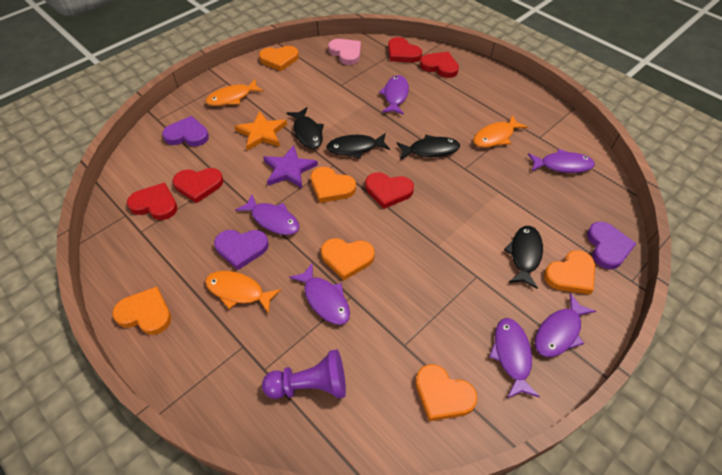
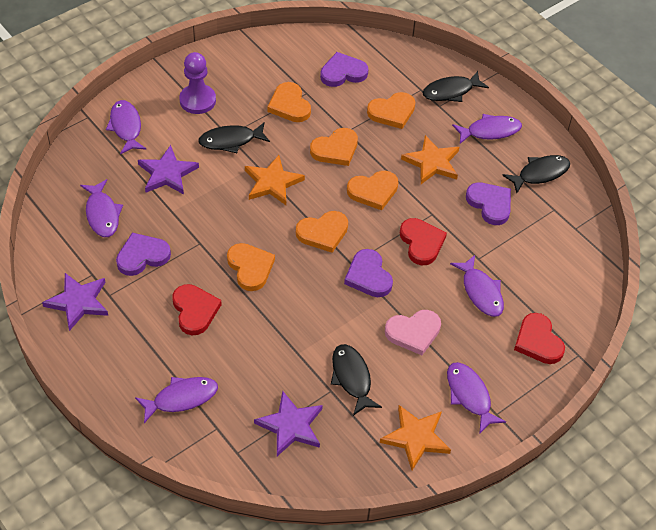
orange fish: 3 -> 0
orange star: 1 -> 3
purple heart: 3 -> 4
purple star: 1 -> 3
red heart: 5 -> 3

